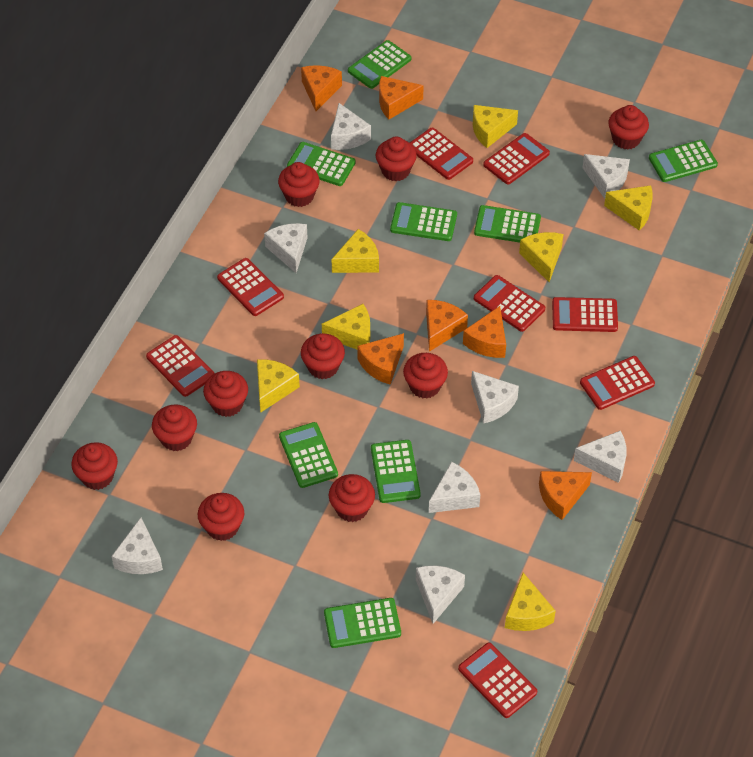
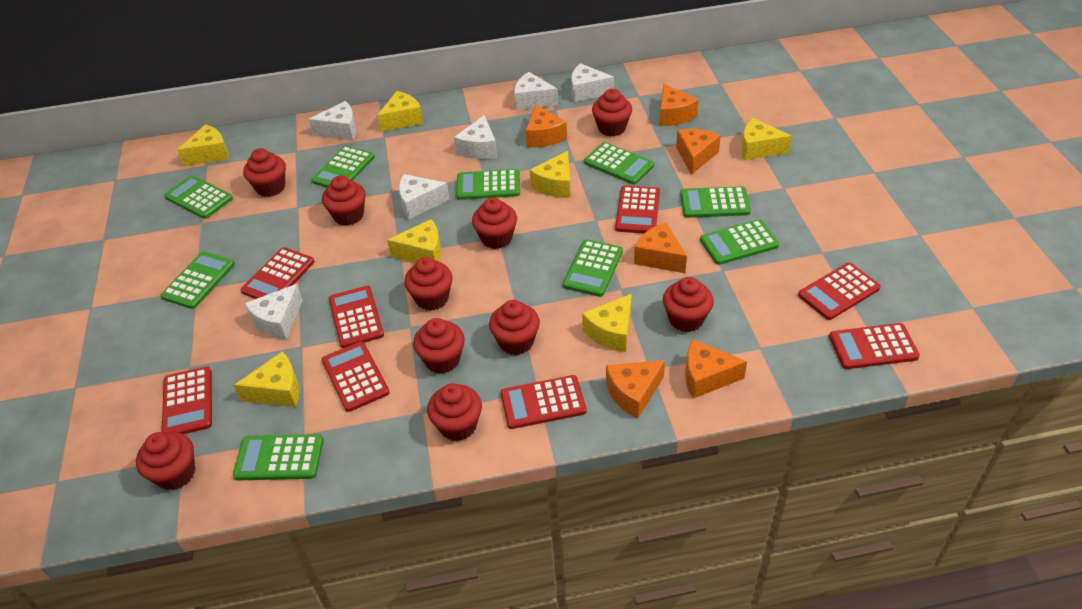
green calculator: 8 -> 9
white cheese: 8 -> 6

